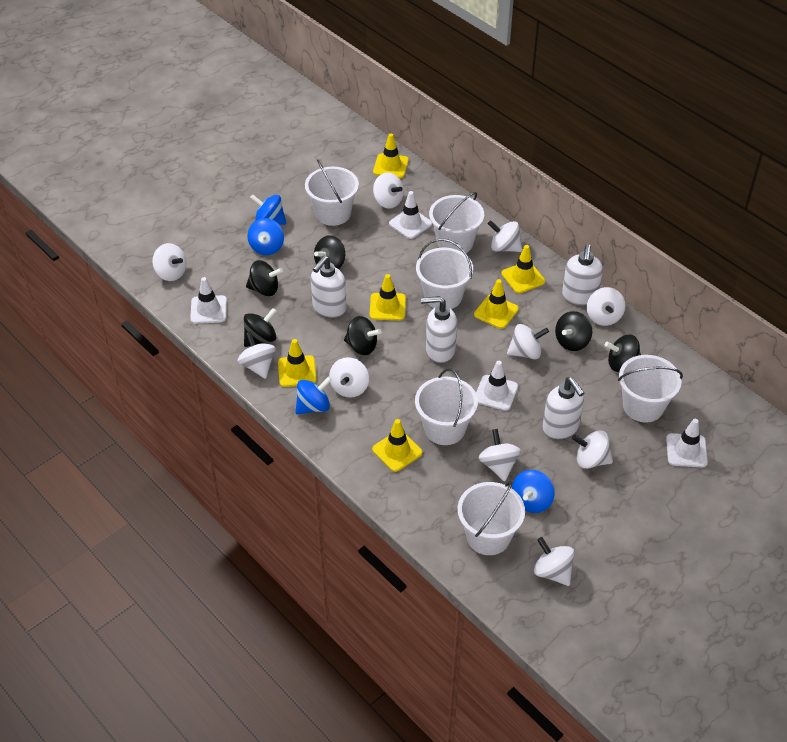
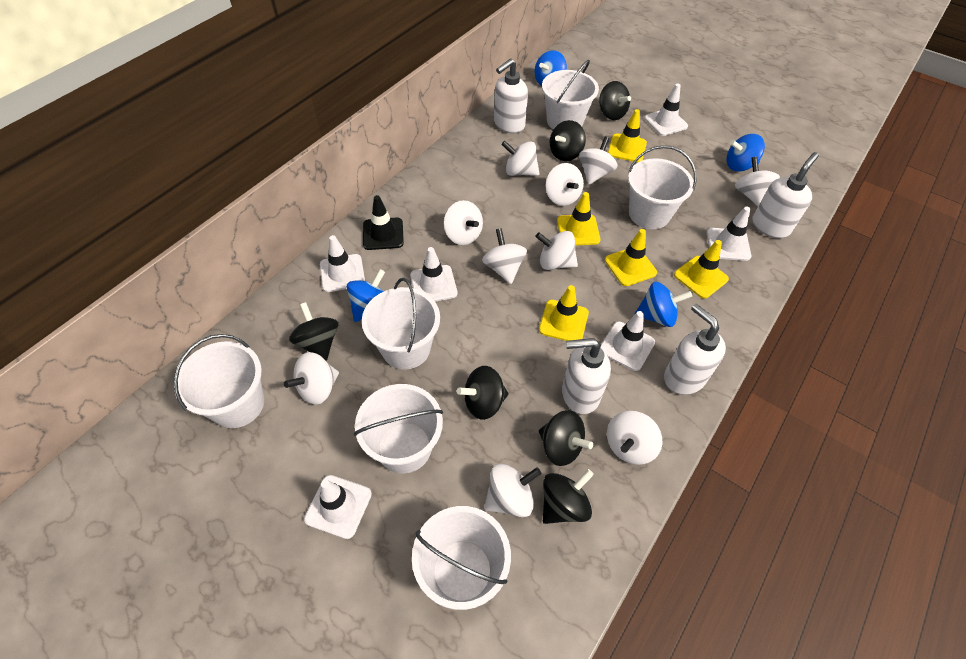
black traffic cone: 0 -> 1
white traffic cone: 4 -> 6
yellow traffic cone: 6 -> 5

